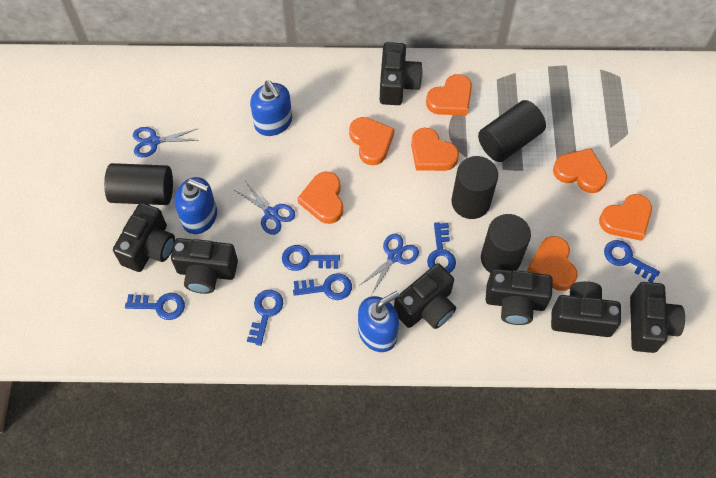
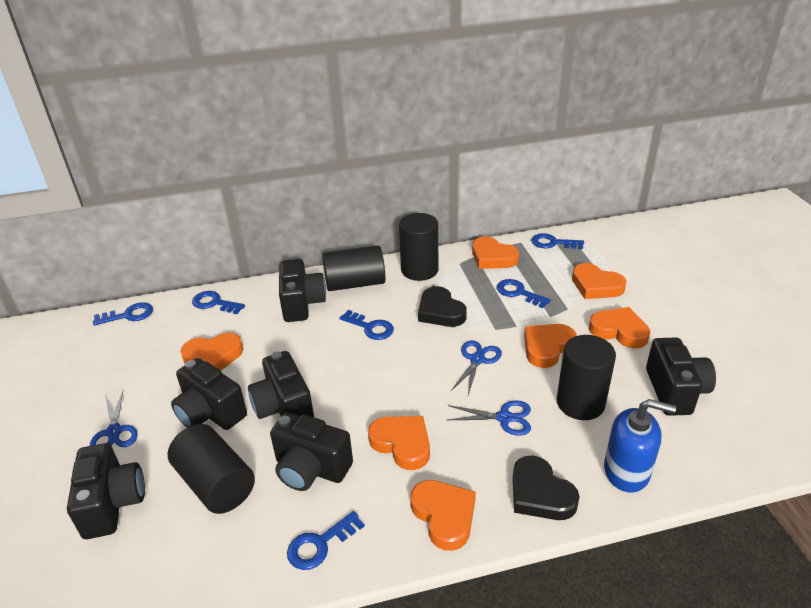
black camera: 7 -> 6
black heart: 0 -> 2
blue soap dispenser: 3 -> 1

